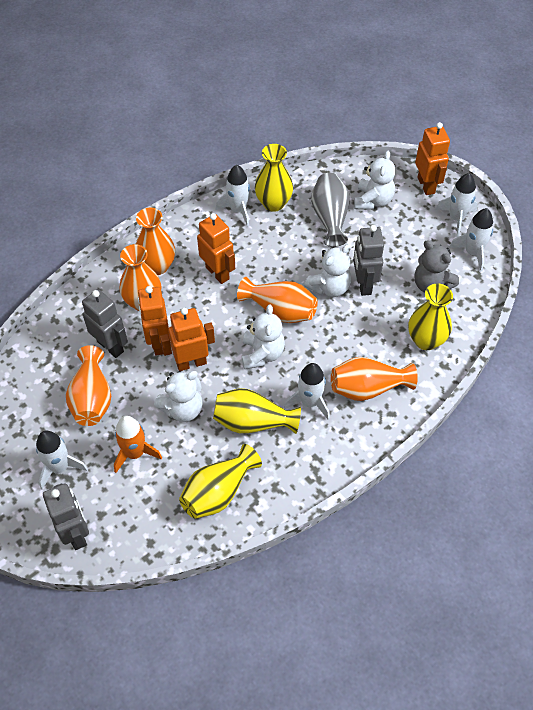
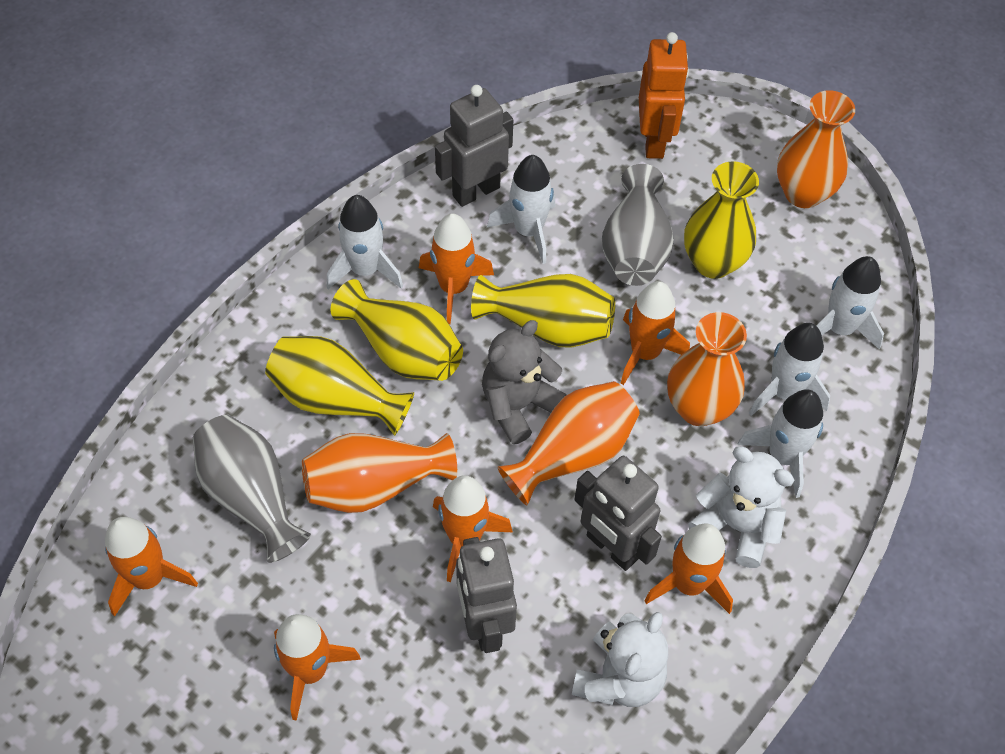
grey vase: 1 -> 2
orange robot: 4 -> 1
orange rocket: 1 -> 6
orange vase: 5 -> 4
white teddy bear: 4 -> 2

